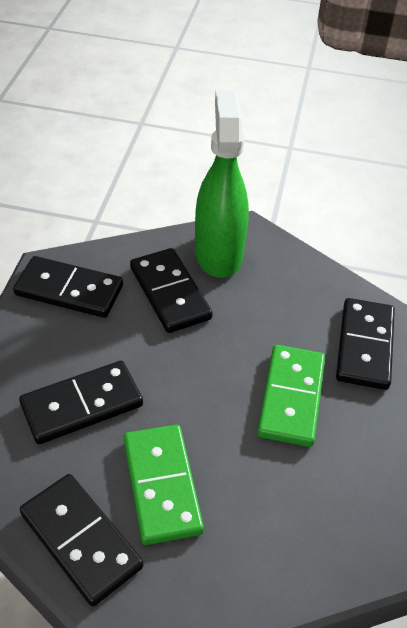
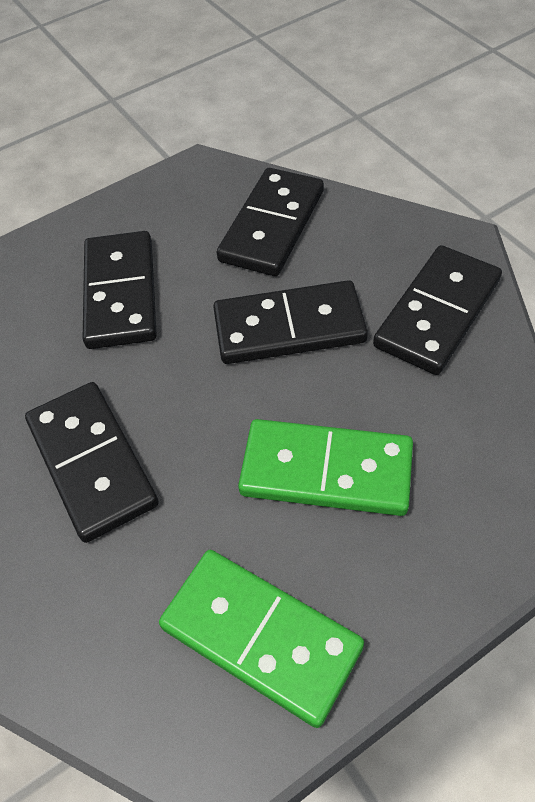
green spray bottle: 1 -> 0

